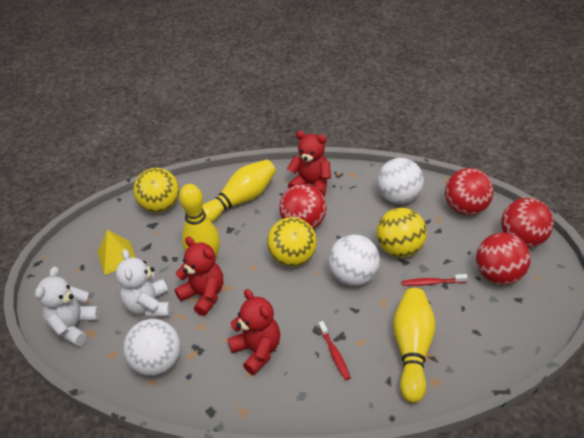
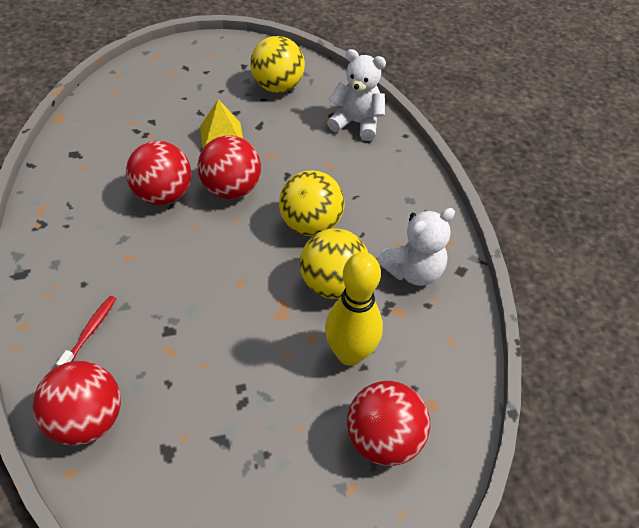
red teddy bear: 3 -> 0
red toothbrush: 2 -> 1
white ball: 3 -> 0
yellow bowling pin: 3 -> 1

